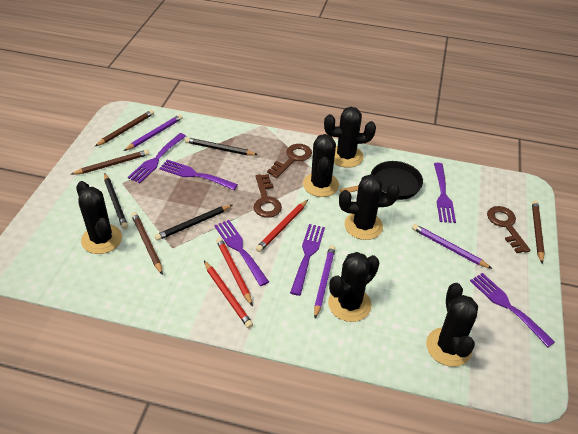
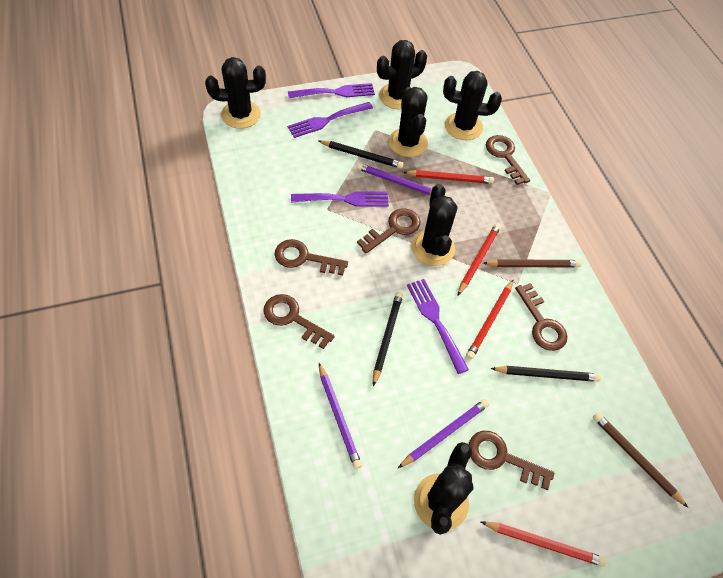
black pan: 1 -> 0
brown key: 3 -> 6
brown pencil: 4 -> 2
purple fork: 6 -> 4
red pencil: 3 -> 4

